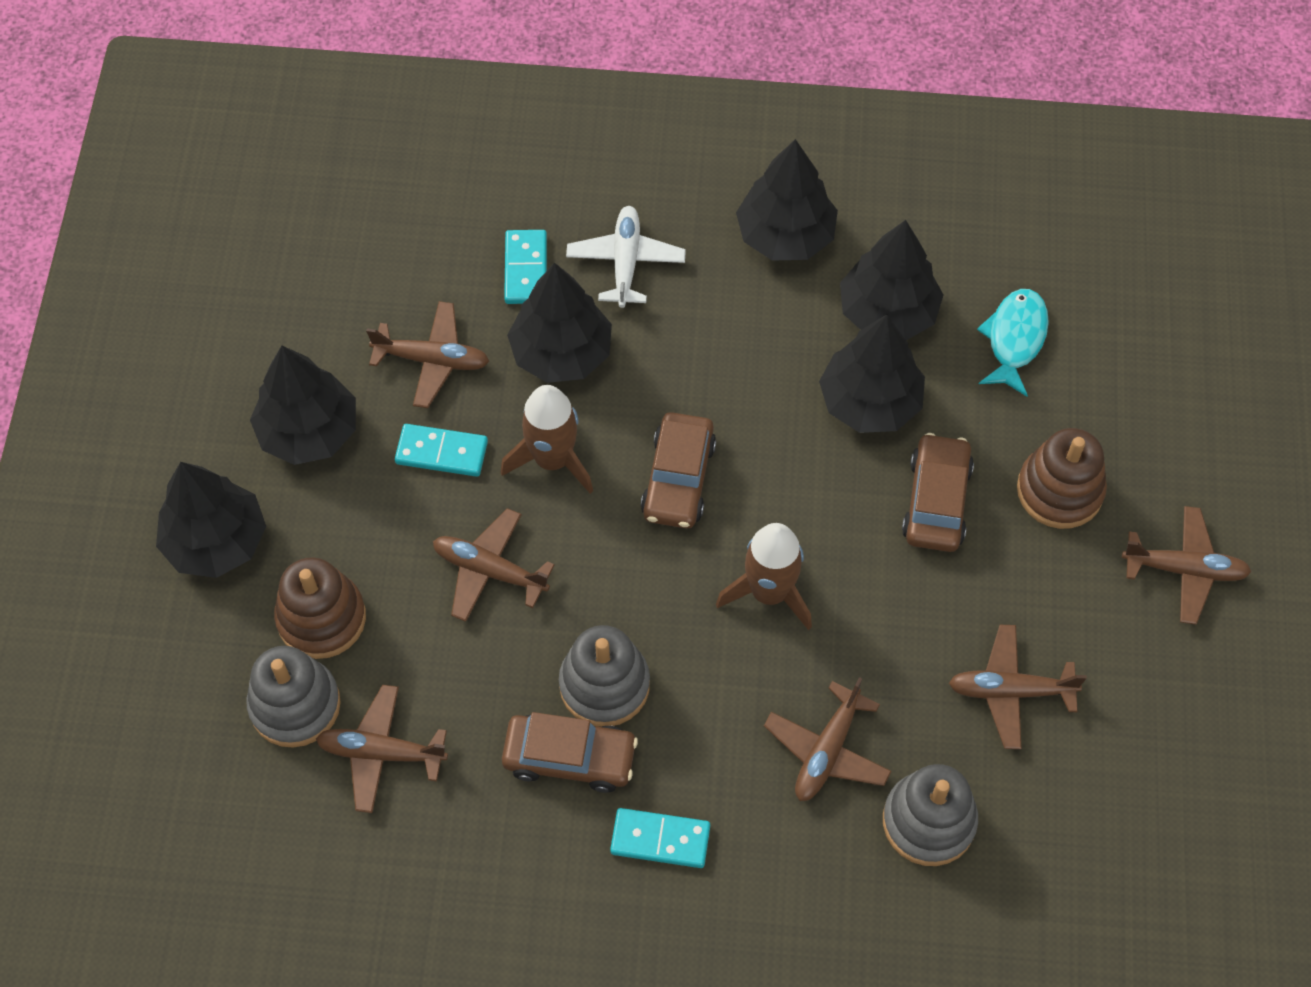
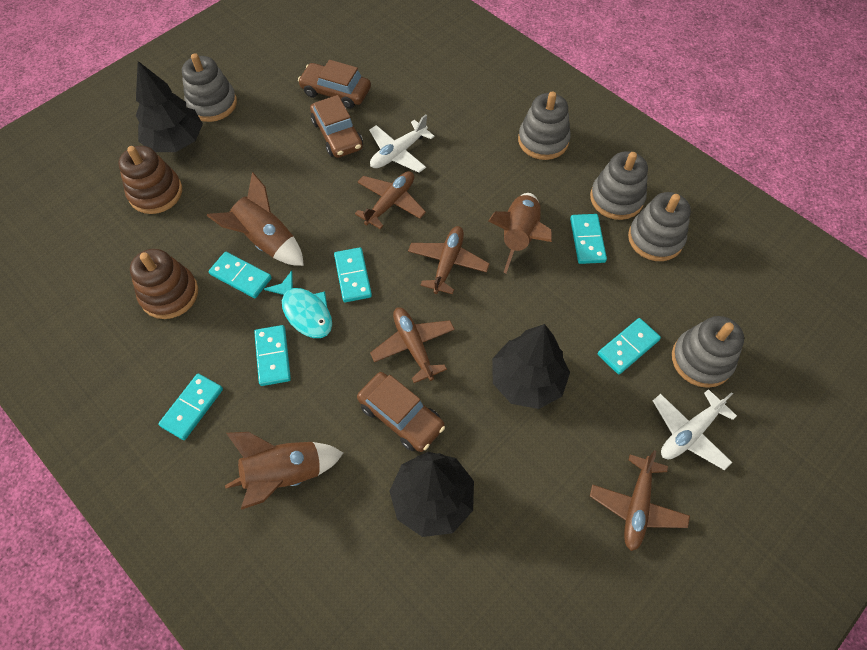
black tree: 6 -> 3
brown plane: 6 -> 4
brown rocket: 2 -> 3
grey stacking toy: 3 -> 5
turquoise domino: 3 -> 6
white plane: 1 -> 2

